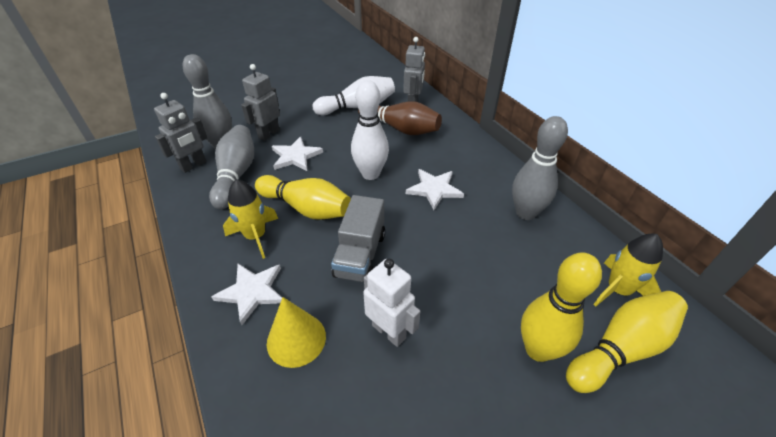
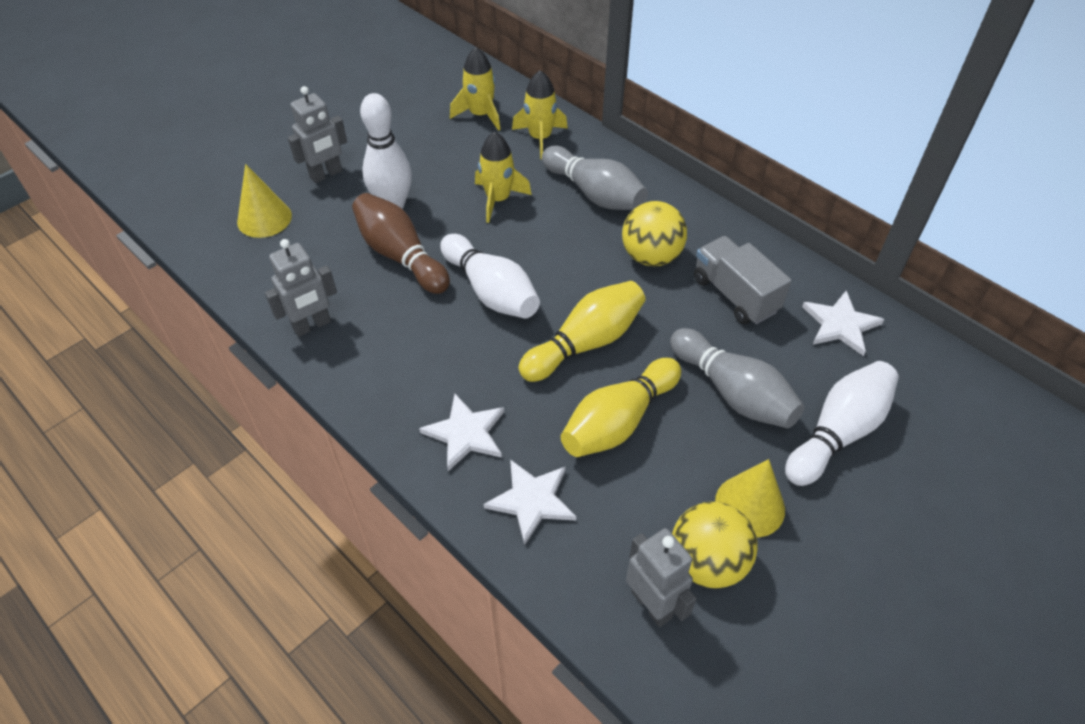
grey bowling pin: 3 -> 2
white bowling pin: 2 -> 3
white robot: 1 -> 0
yellow ball: 0 -> 2
yellow bowling pin: 3 -> 2
yellow cone: 1 -> 2
yellow rocket: 2 -> 3

